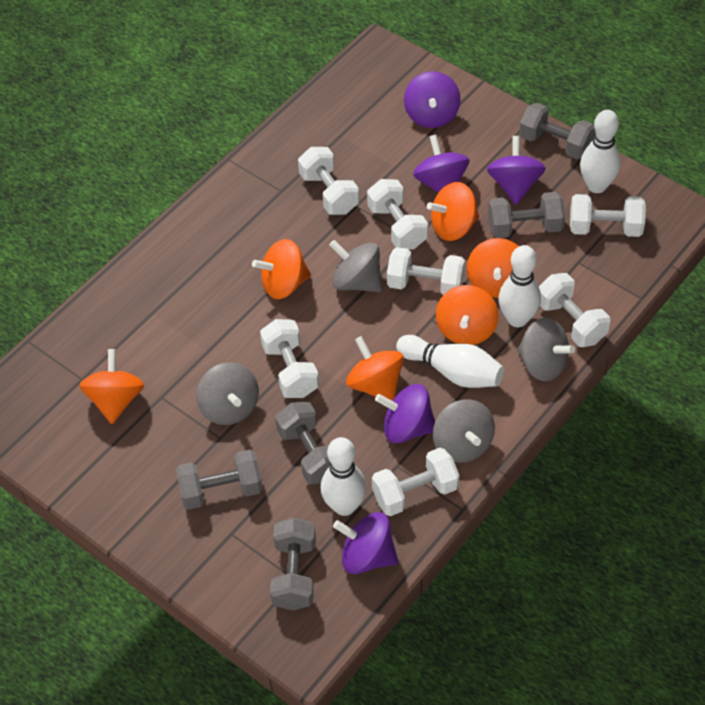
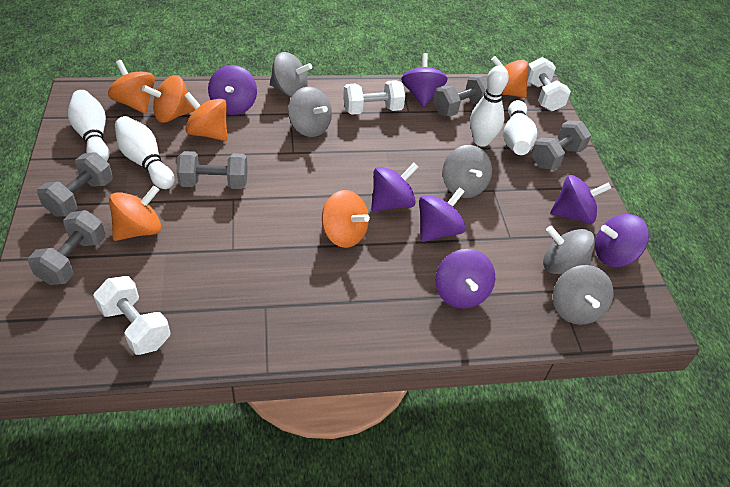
grey spinning top: 4 -> 5
purple spinning top: 5 -> 7
white dumbbell: 7 -> 3

